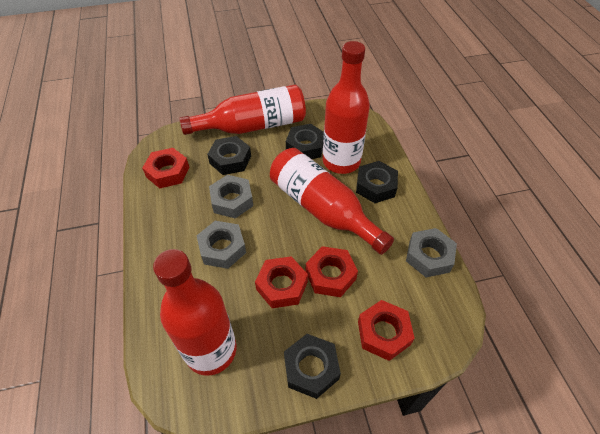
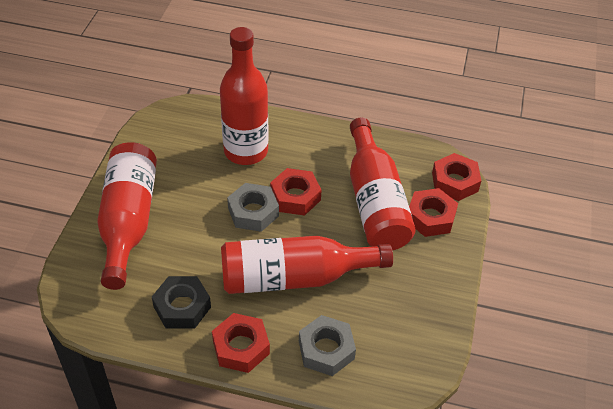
black nut: 4 -> 1
grey nut: 3 -> 2

